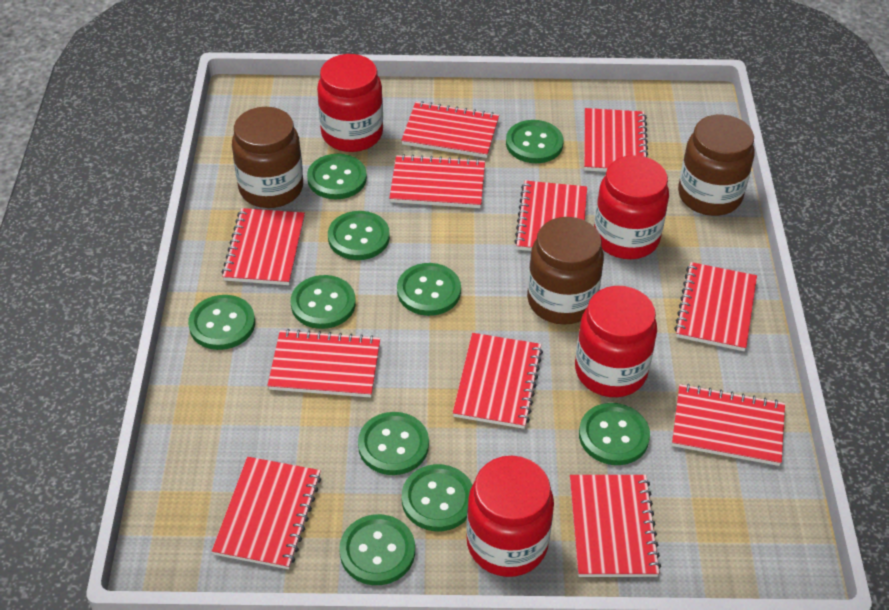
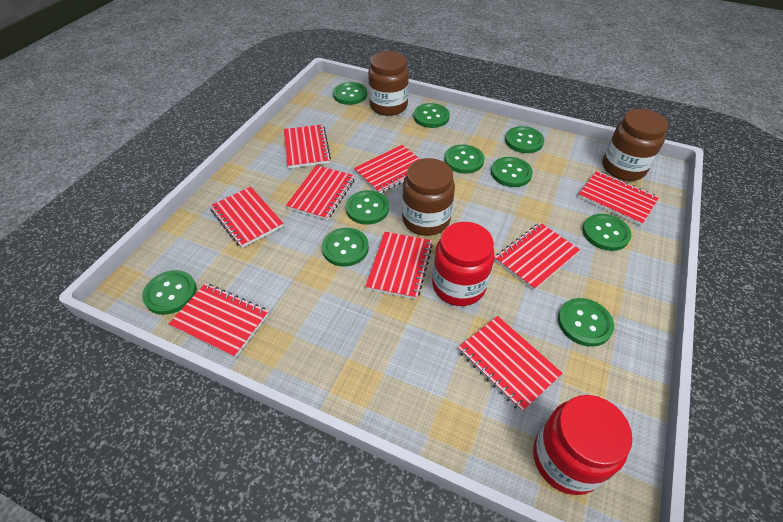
red jar: 4 -> 2
red notebook: 11 -> 9

